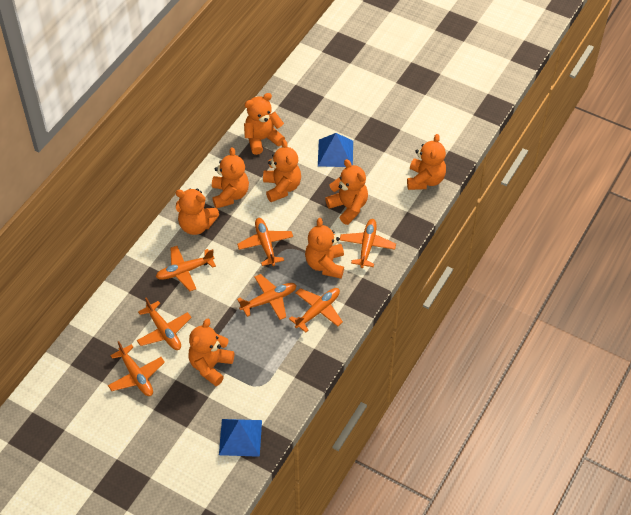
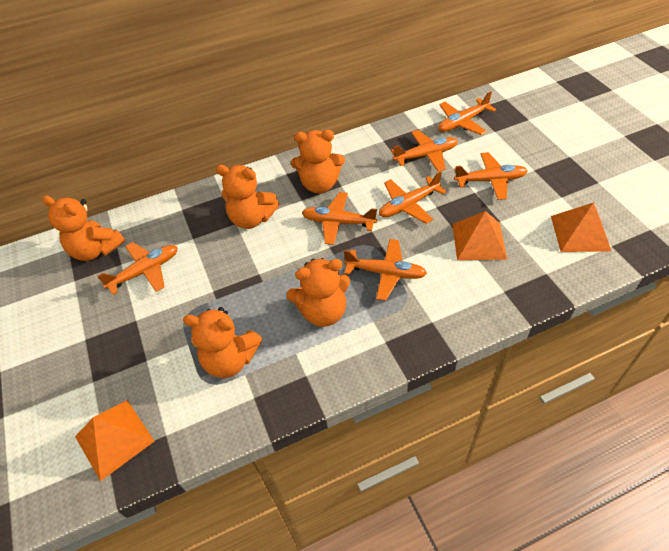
blue pyramid: 2 -> 0
orange pyramid: 0 -> 3
orange teddy bear: 8 -> 5

